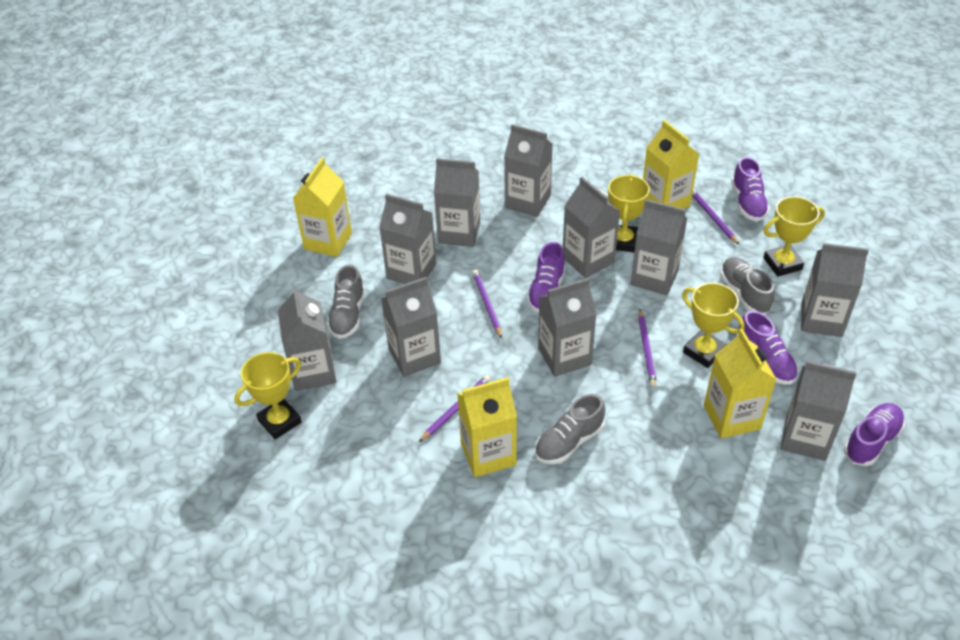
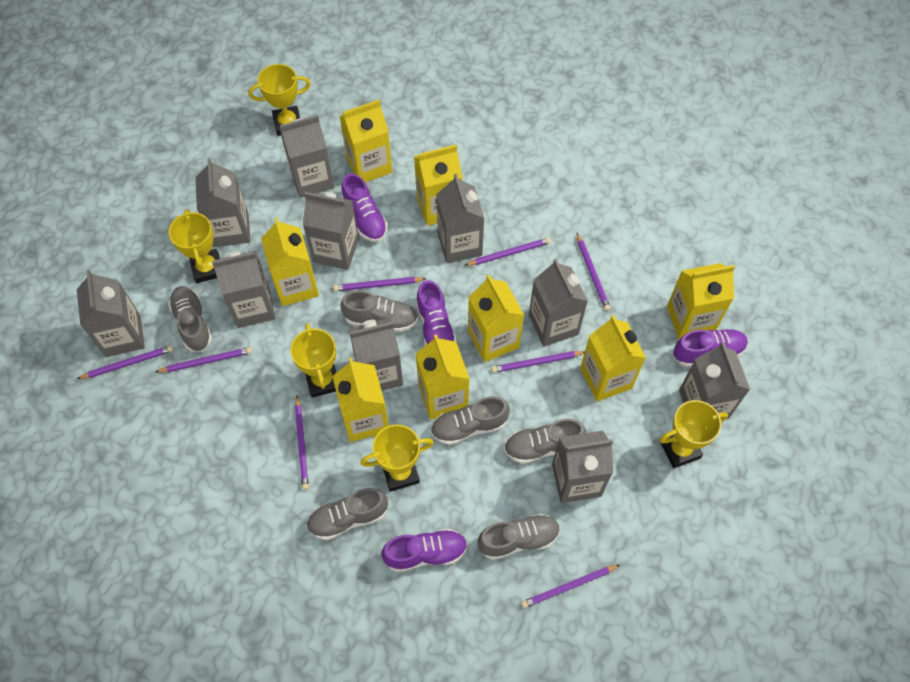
grey shoe: 3 -> 6
purple pencil: 4 -> 8
yellow carton: 4 -> 8
yellow trophy: 4 -> 5

